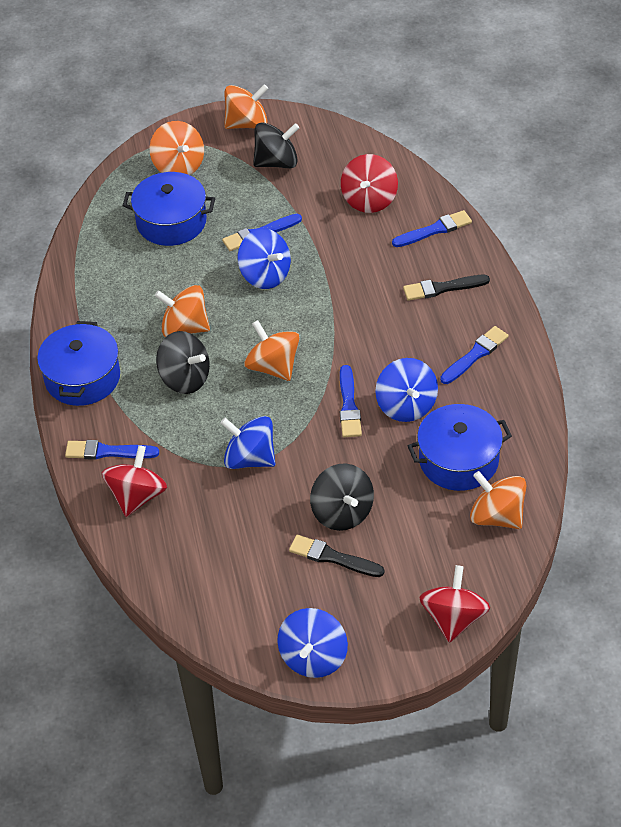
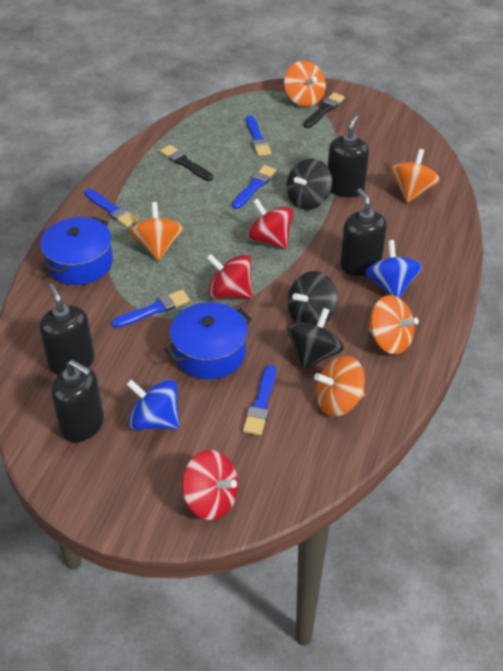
black soap dispenser: 0 -> 4
blue pot: 3 -> 2
blue spinning top: 4 -> 2

